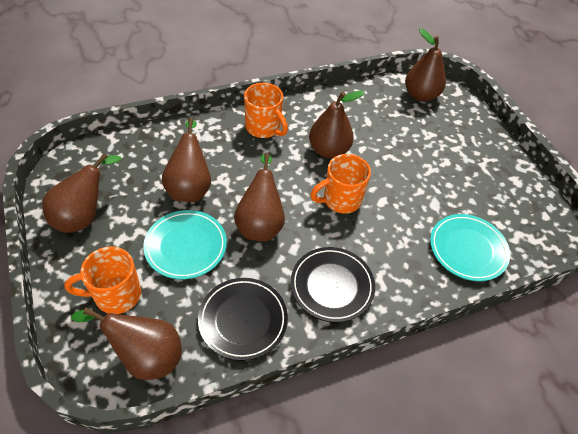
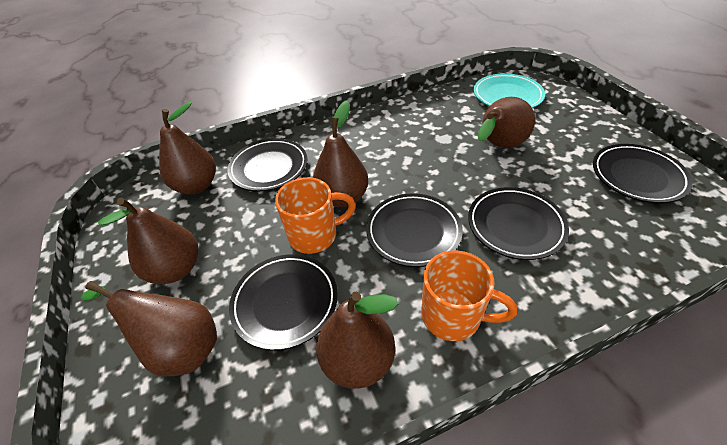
black plate: 2 -> 5
orange mug: 3 -> 2
turquoise plate: 2 -> 1

